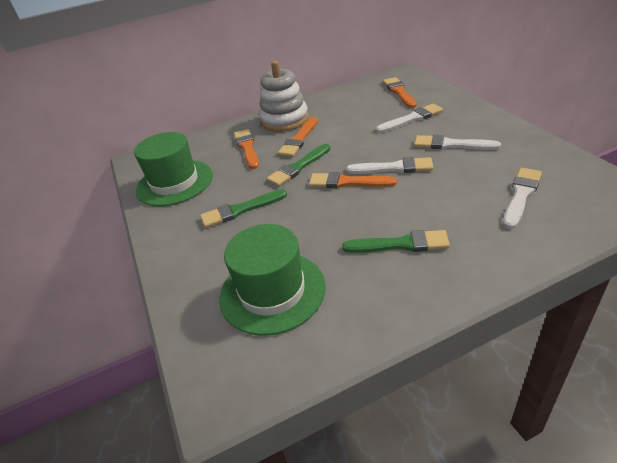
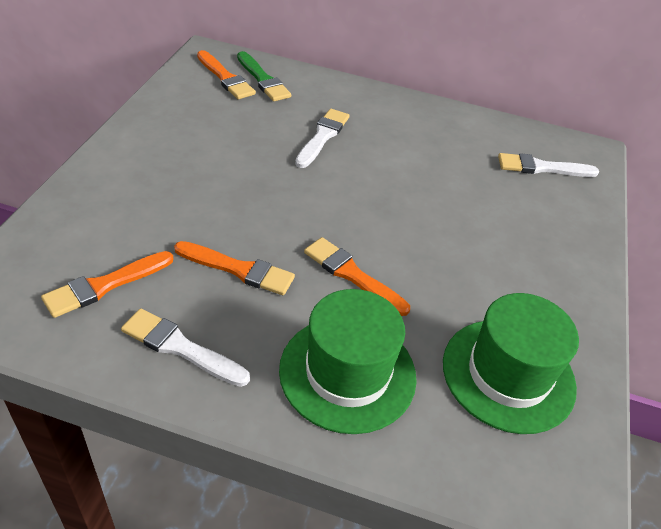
green brush: 3 -> 1
white brush: 4 -> 3
white stacking toy: 1 -> 0

